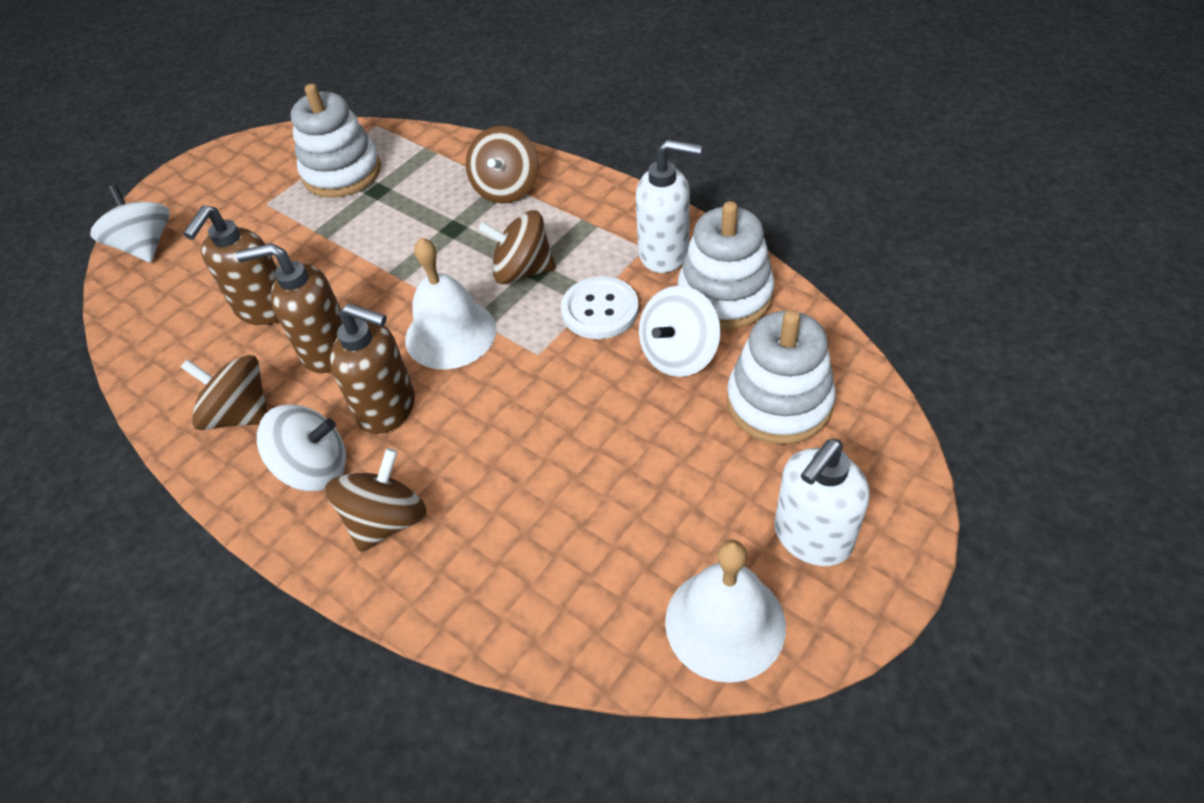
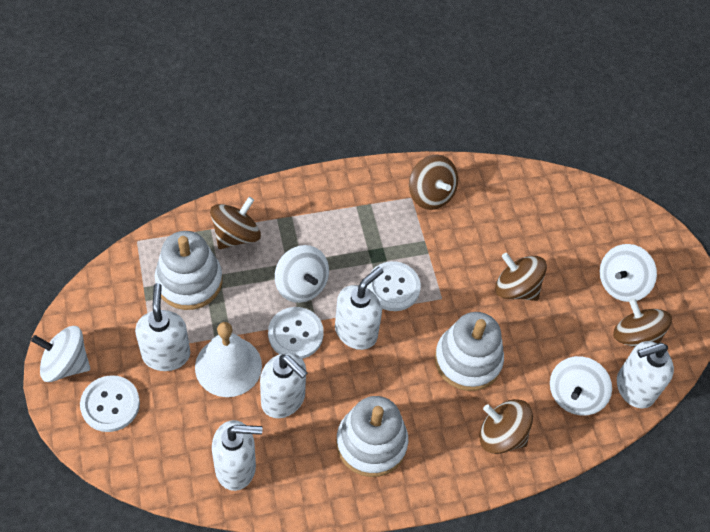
brown soap dispenser: 3 -> 0
brown spinning top: 4 -> 5
white bell: 2 -> 1
white button: 1 -> 3
white soap dispenser: 2 -> 5
white spinning top: 3 -> 4

